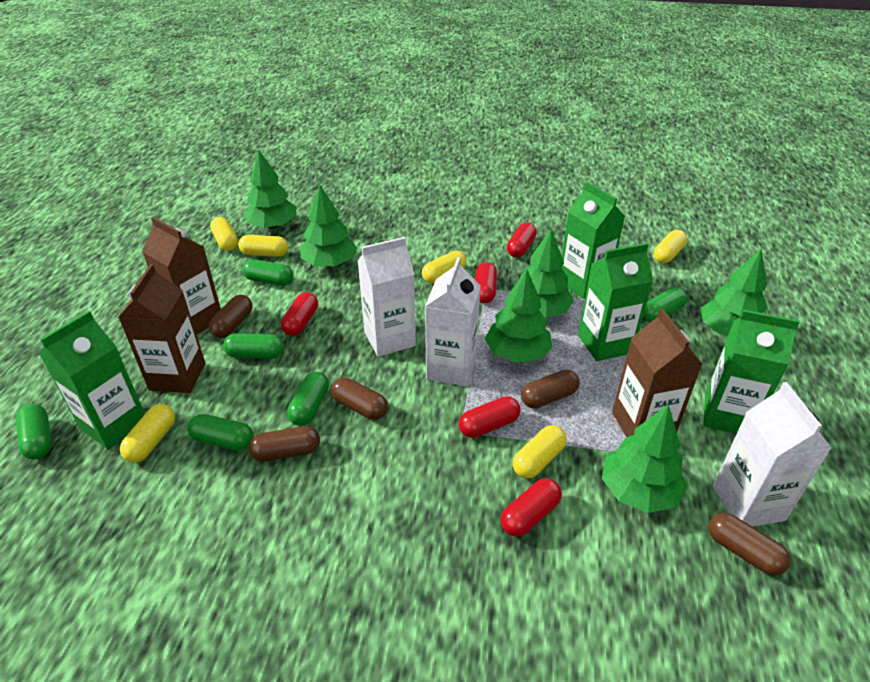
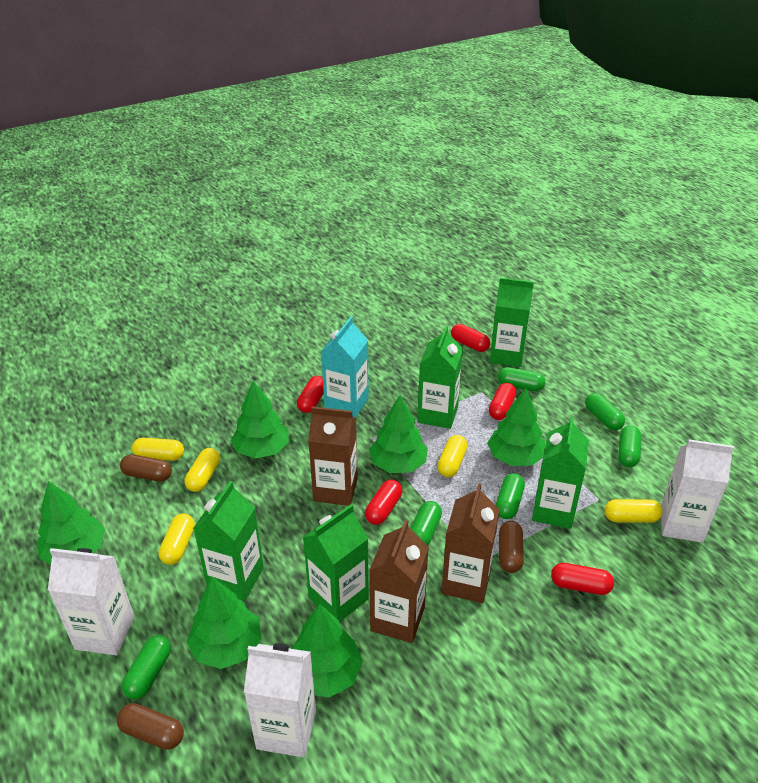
brown capsule: 5 -> 3
green carton: 4 -> 5
turquoise carton: 0 -> 1
yellow capsule: 6 -> 5

